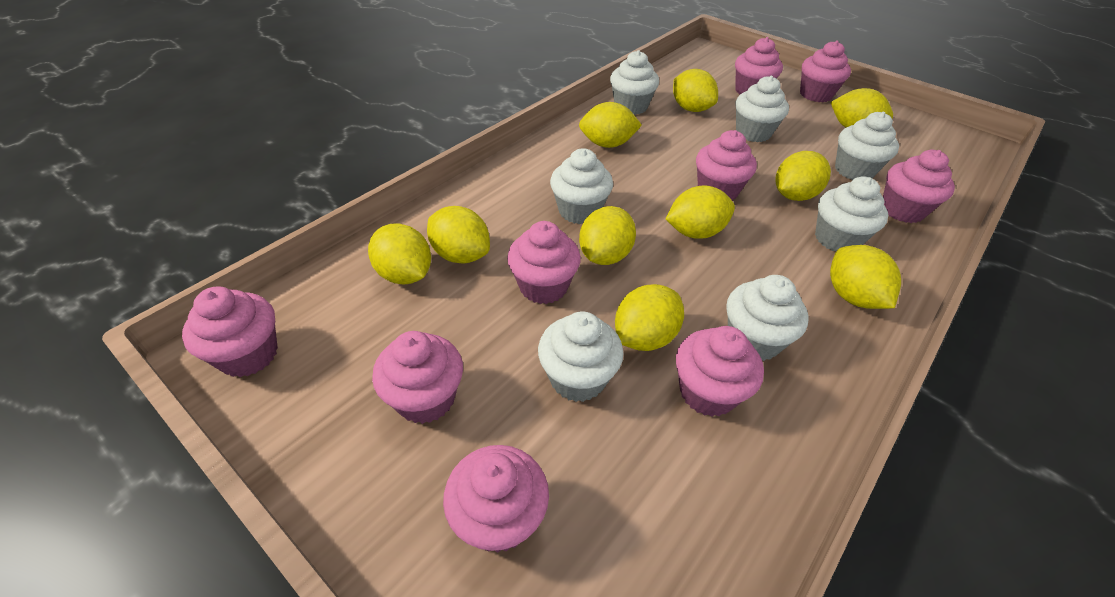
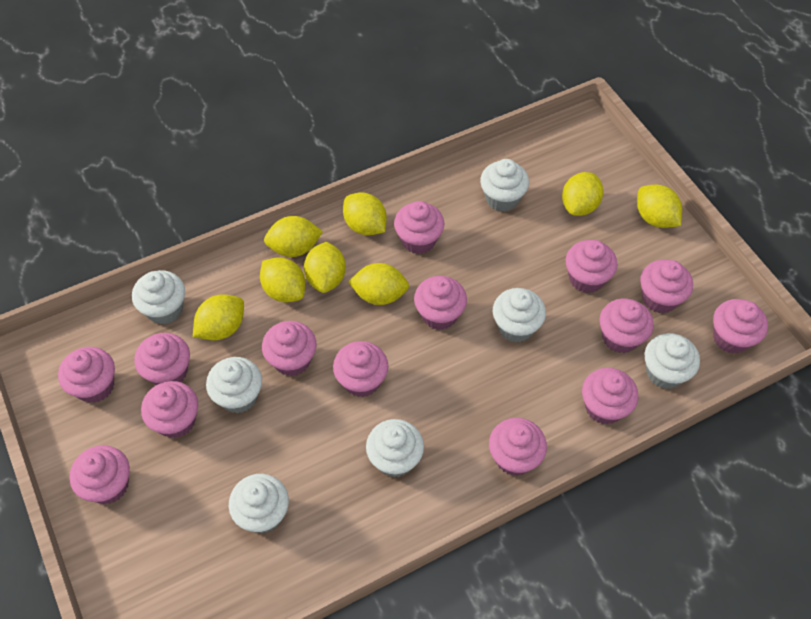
pink cupcake: 9 -> 14
yellow lemon: 10 -> 8

